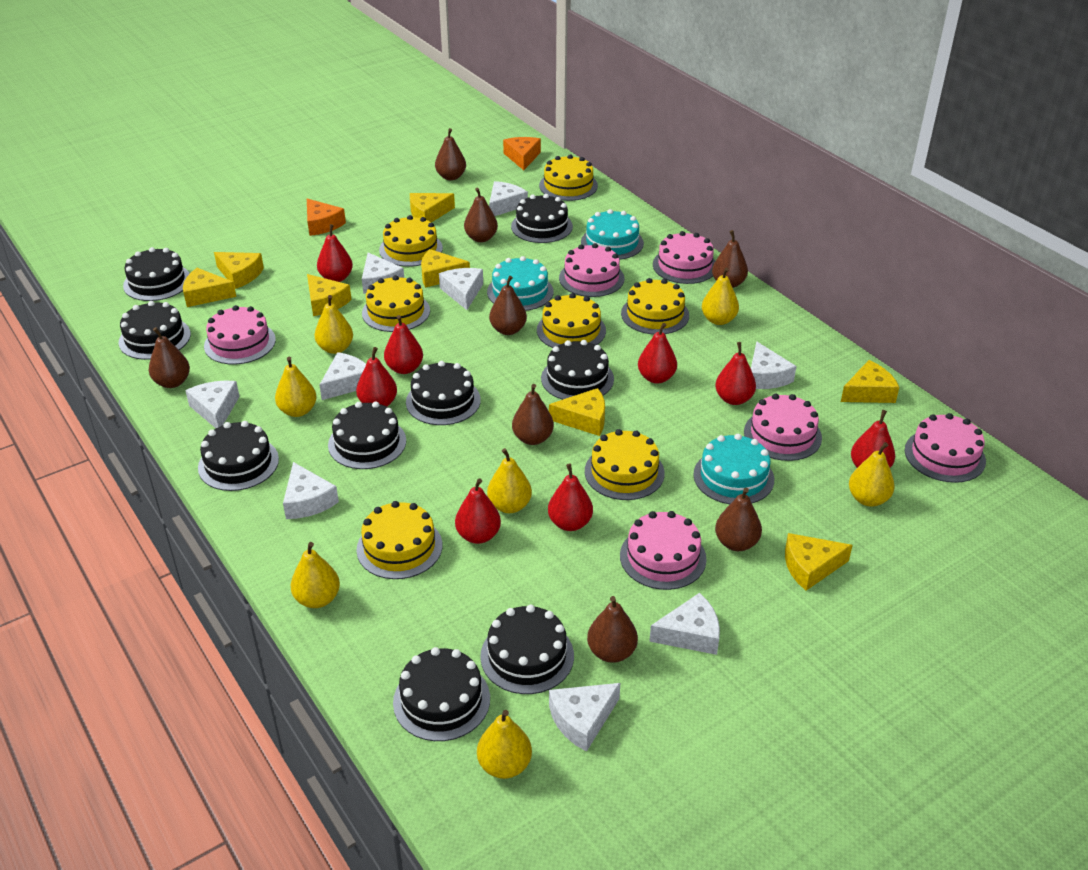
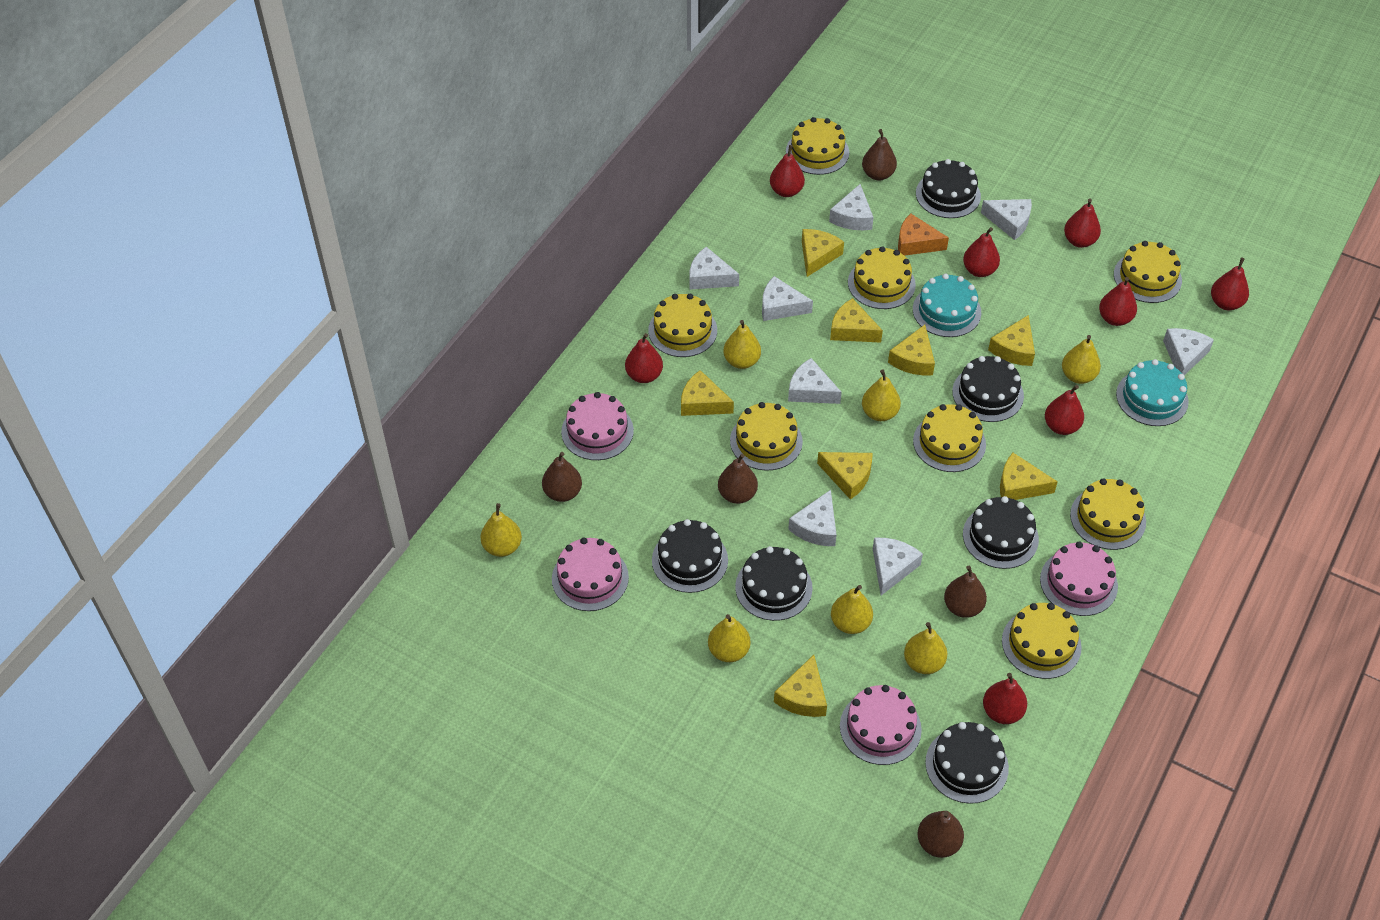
black cake: 9 -> 6
brown pear: 8 -> 5
orange cheese: 2 -> 1
pink cake: 6 -> 4
turquoise cake: 3 -> 2
white cheese: 9 -> 8
yellow cake: 7 -> 8

